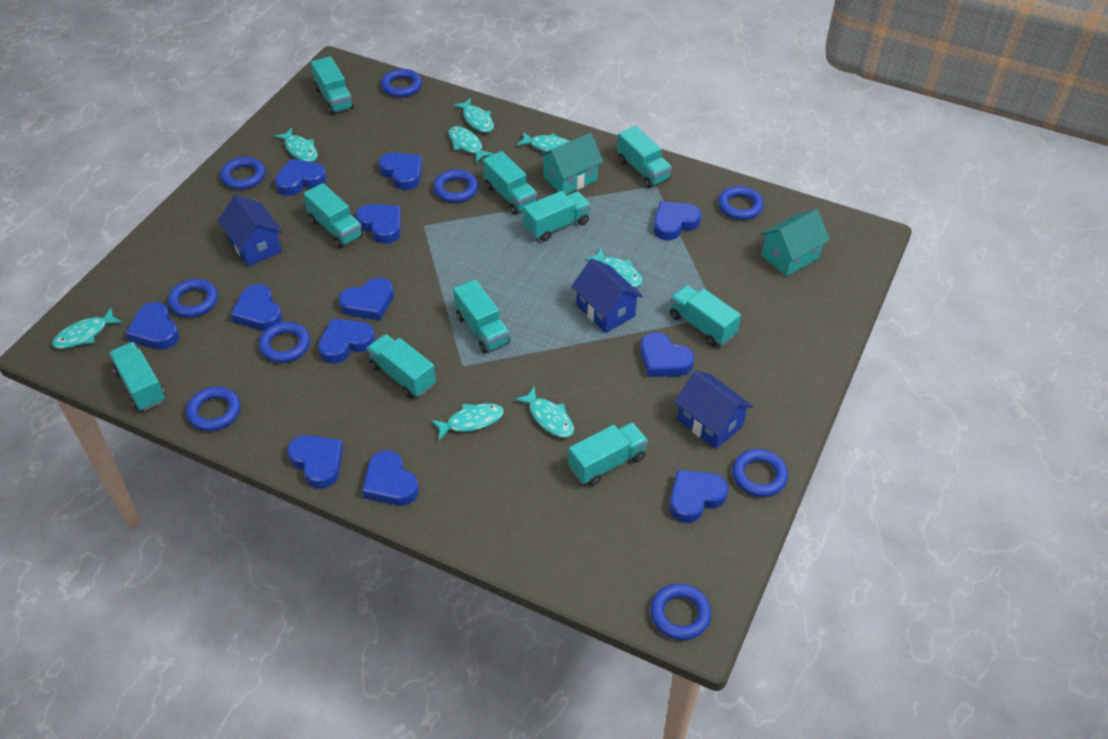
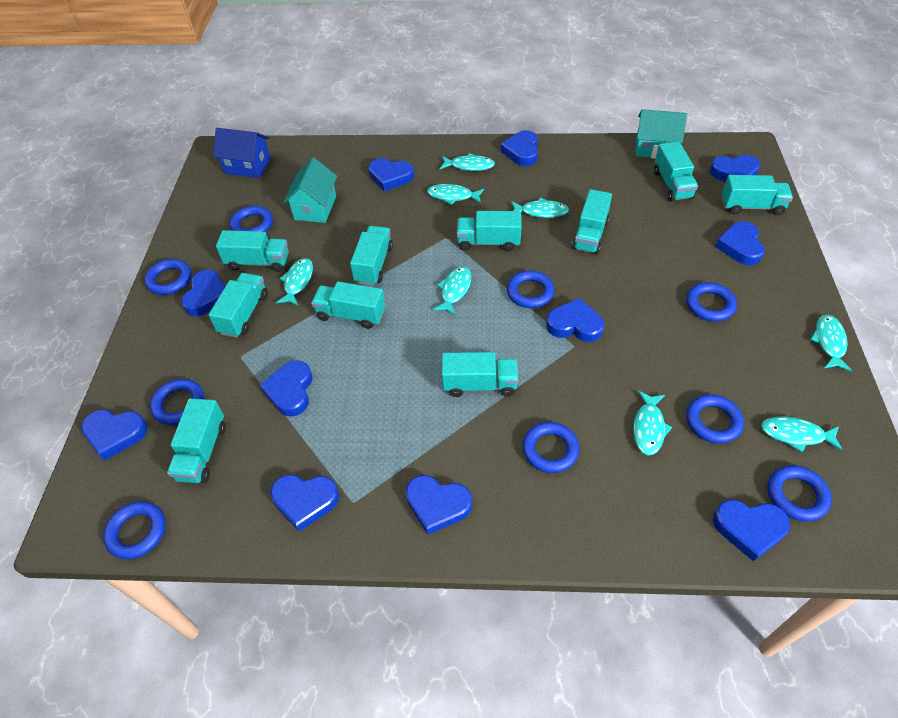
blue heart: 12 -> 11
blue house: 3 -> 1

